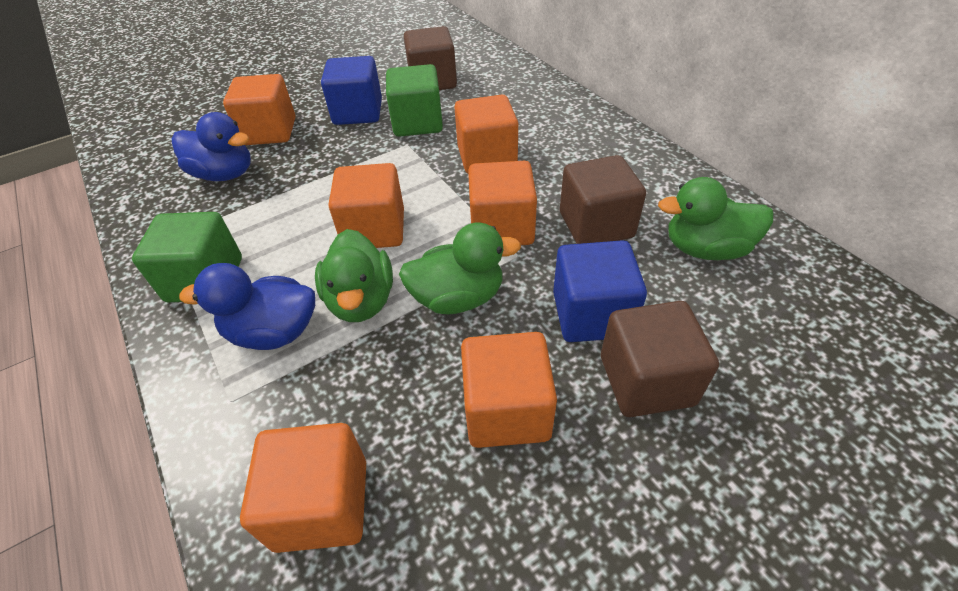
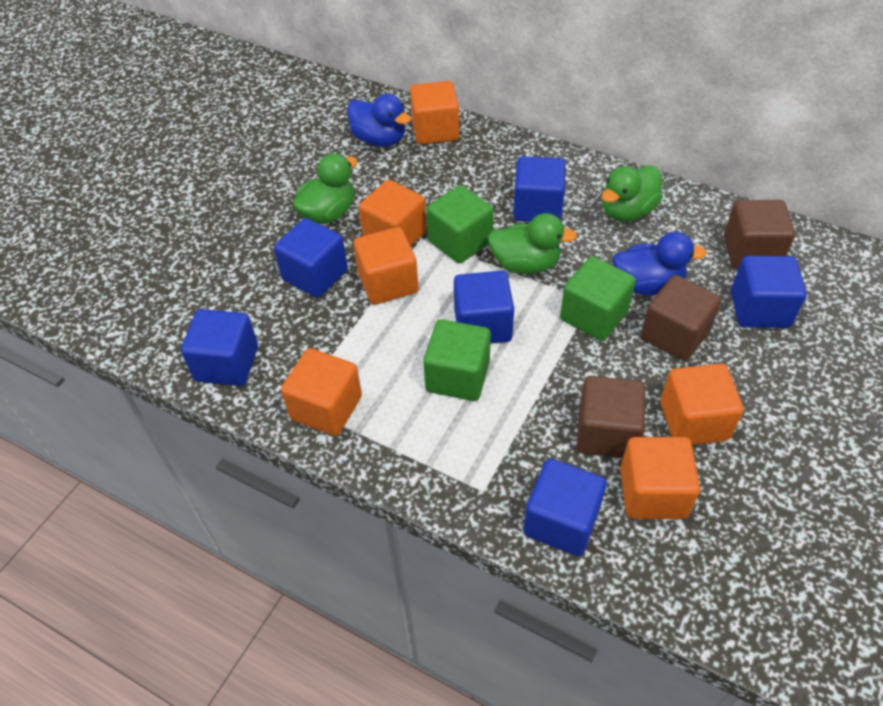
blue cube: 2 -> 6
green cube: 2 -> 3

